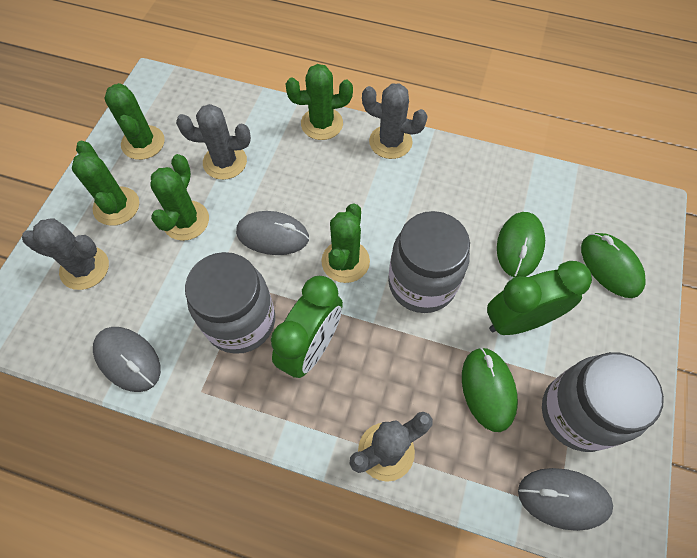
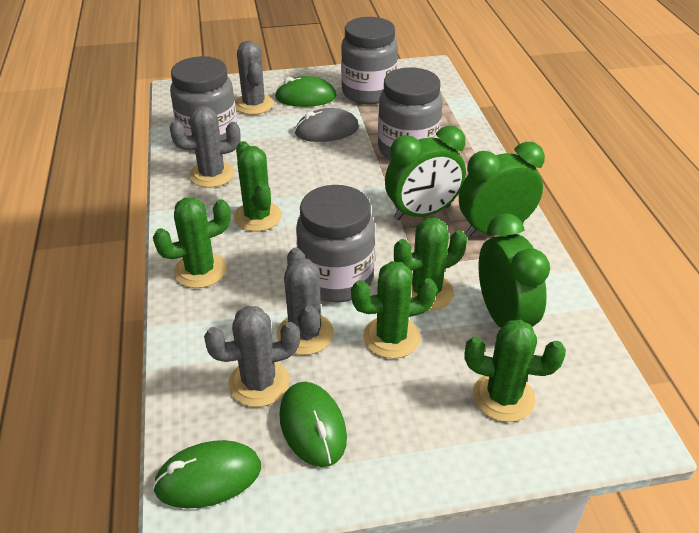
green clock: 2 -> 3
grey jar: 3 -> 4
grey mouse: 3 -> 1

